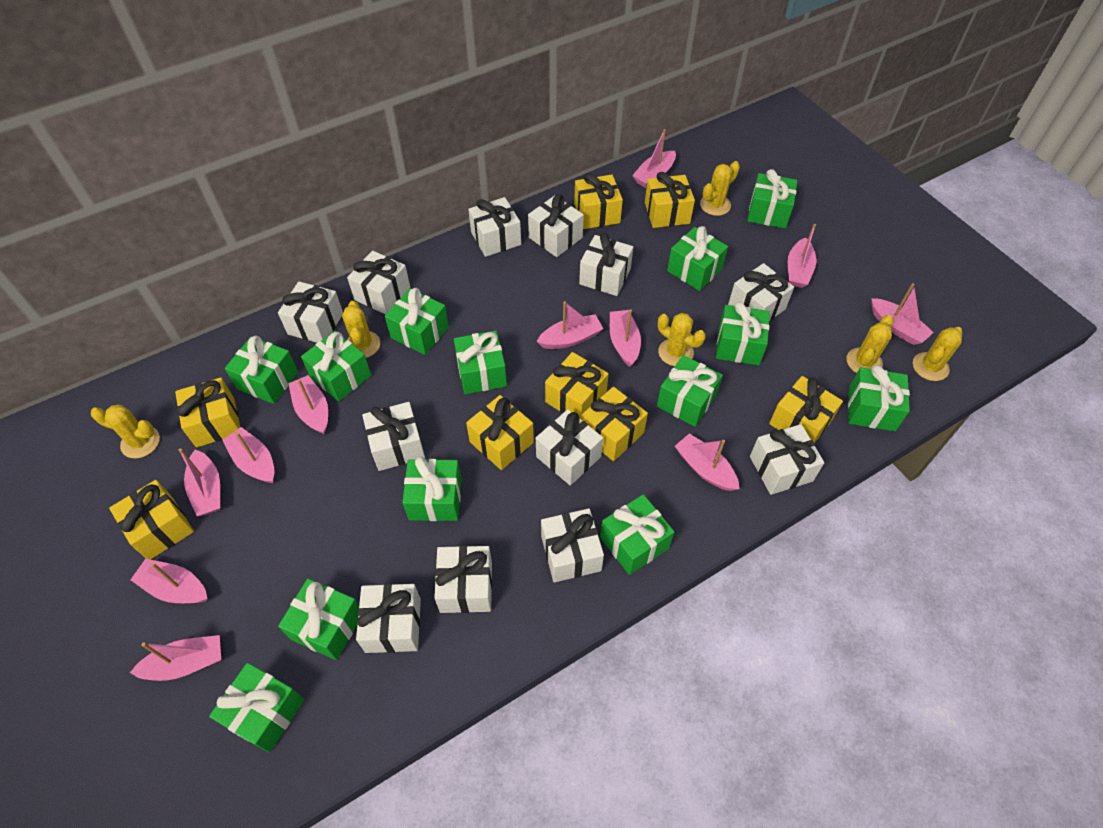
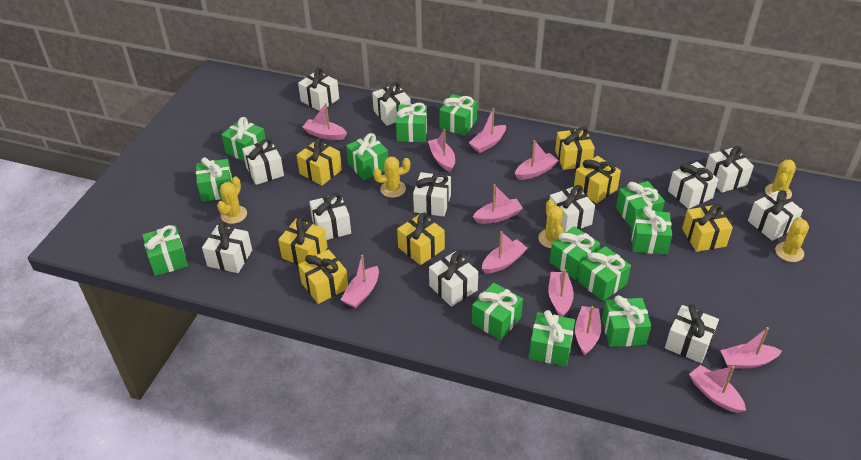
yellow cactus: 6 -> 5
yellow gift: 8 -> 7

